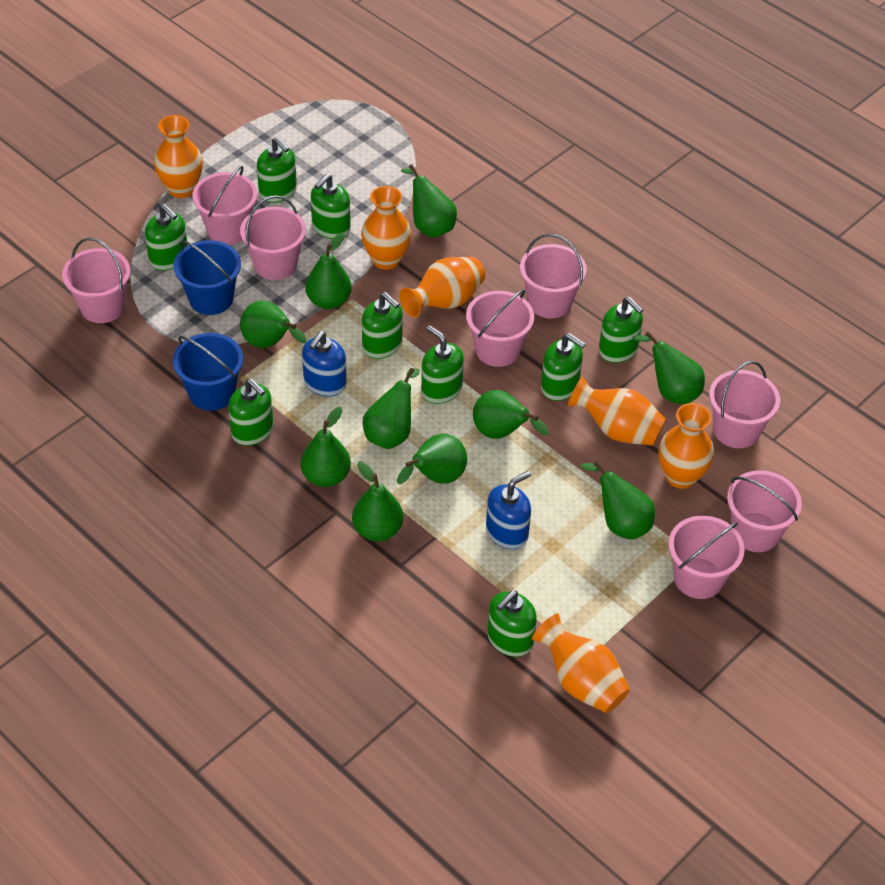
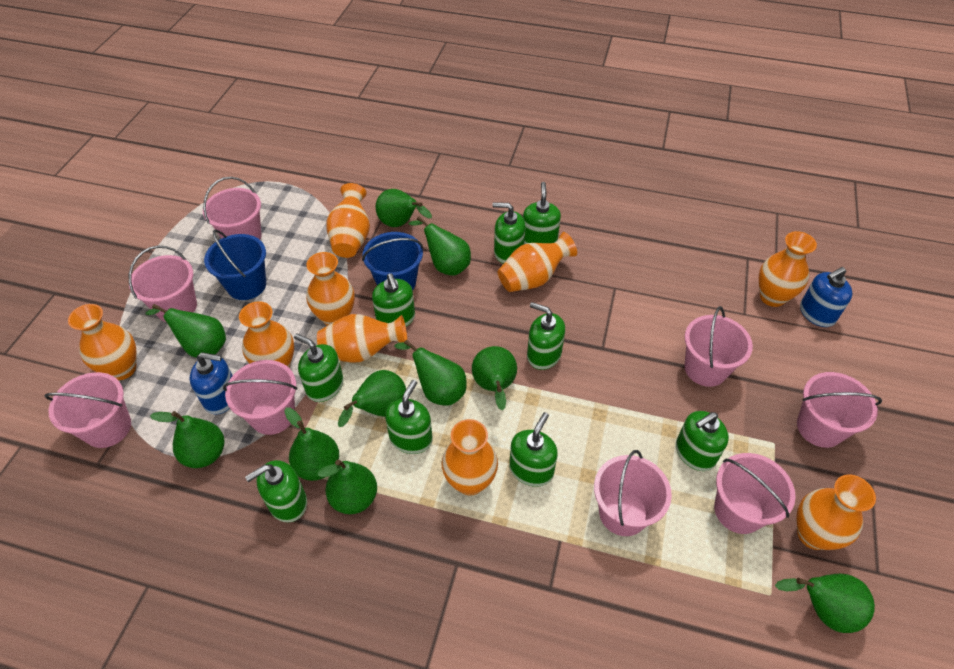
orange vase: 6 -> 9

